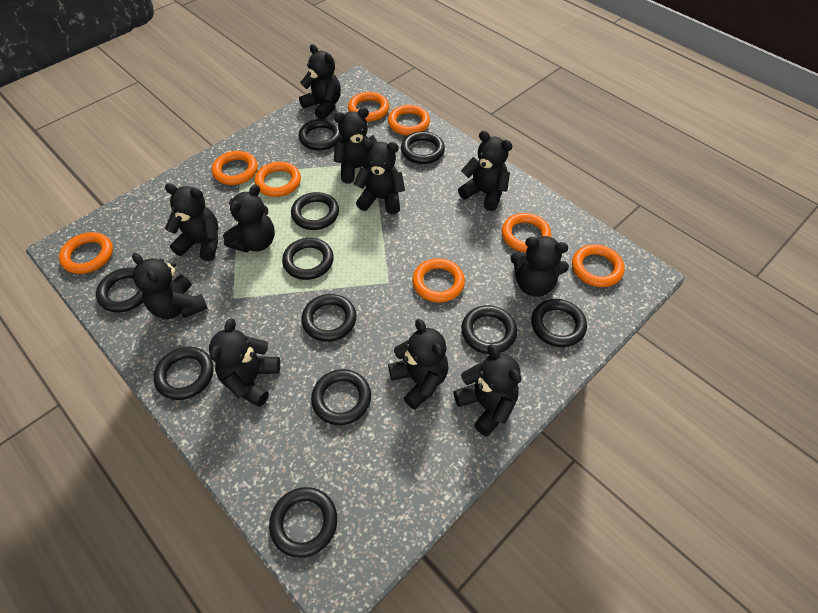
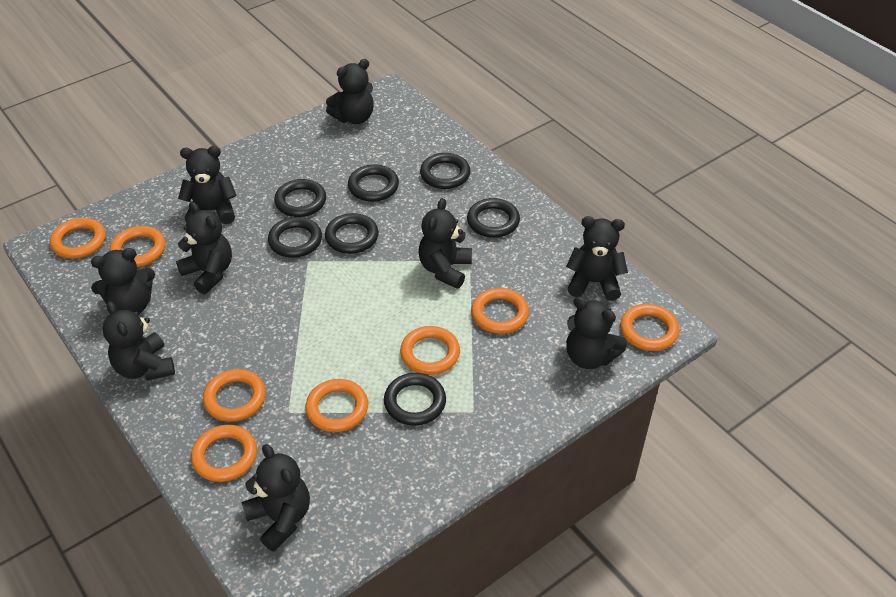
black ring: 11 -> 7
black teddy bear: 11 -> 9

